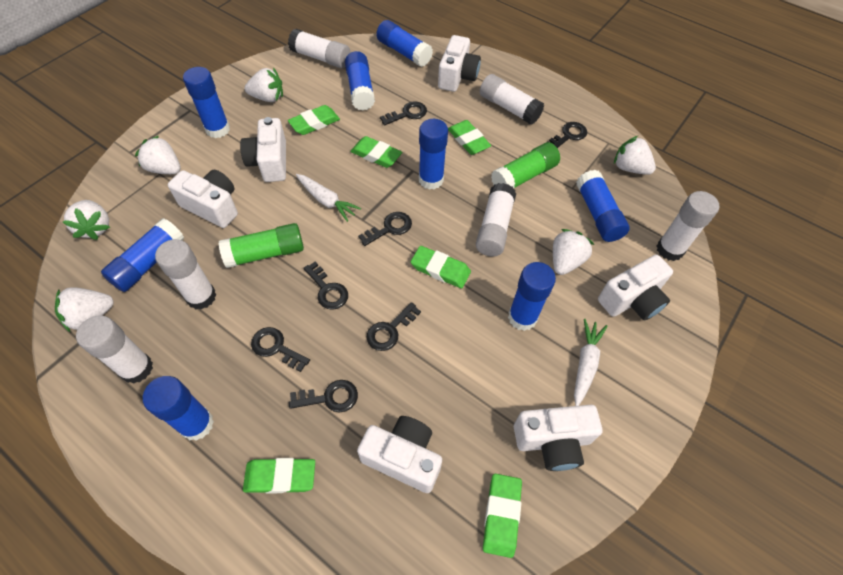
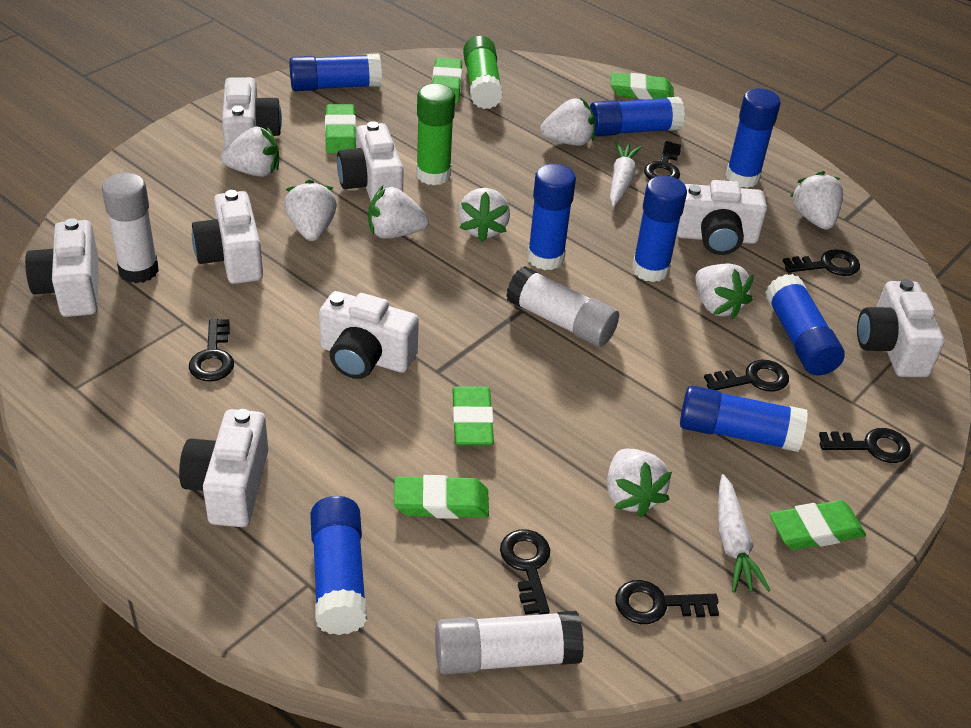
white camera: 6 -> 8
white glue stick: 6 -> 3
white strawberry: 6 -> 8

